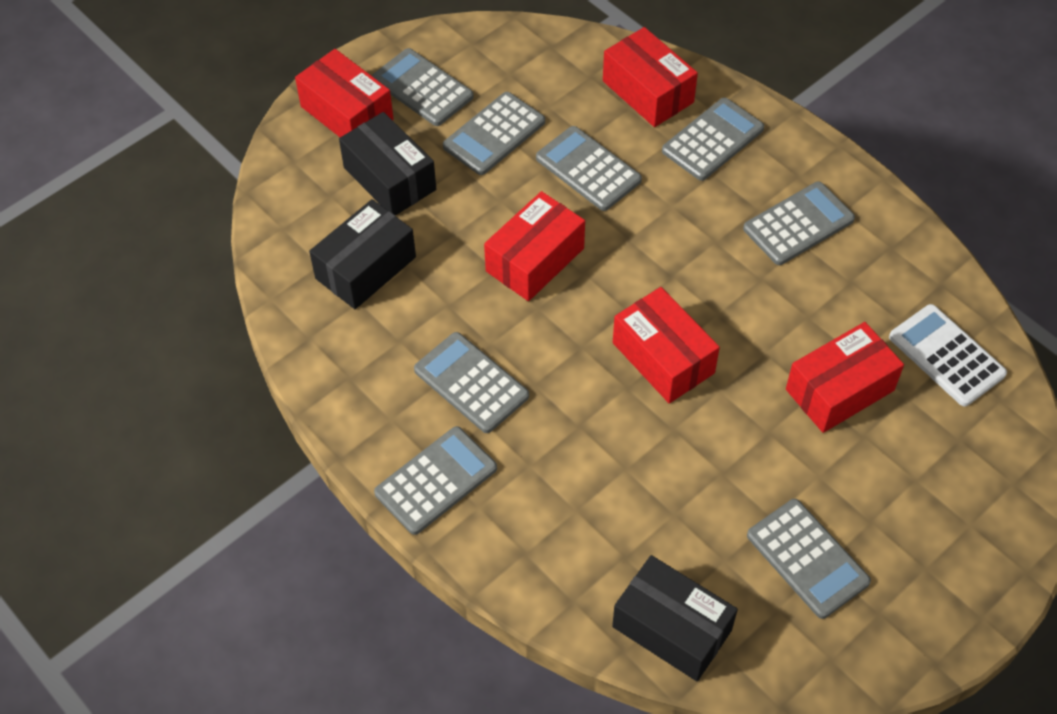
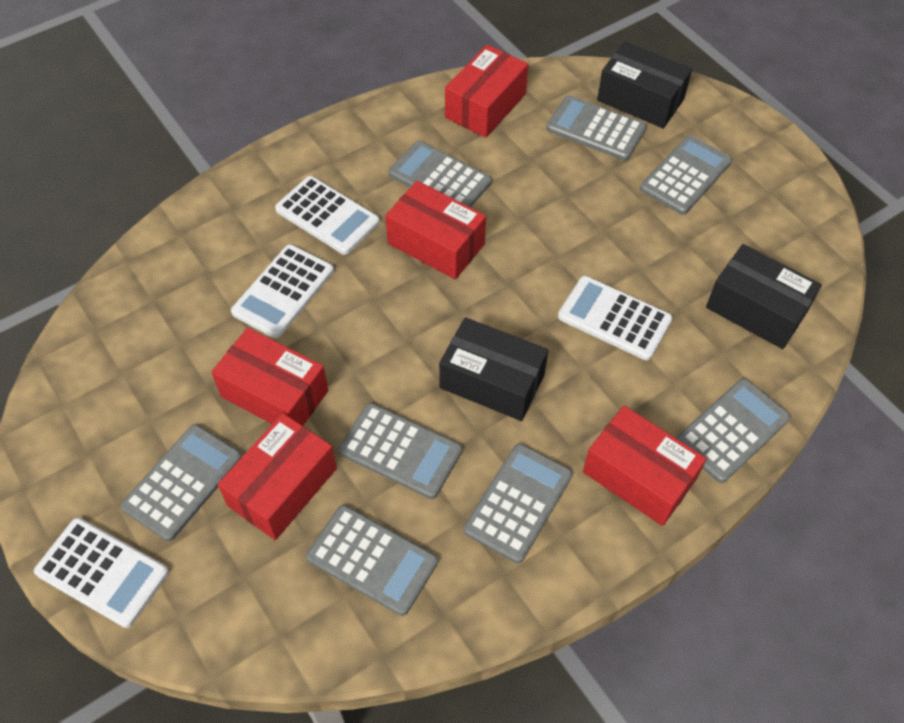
white calculator: 1 -> 4

